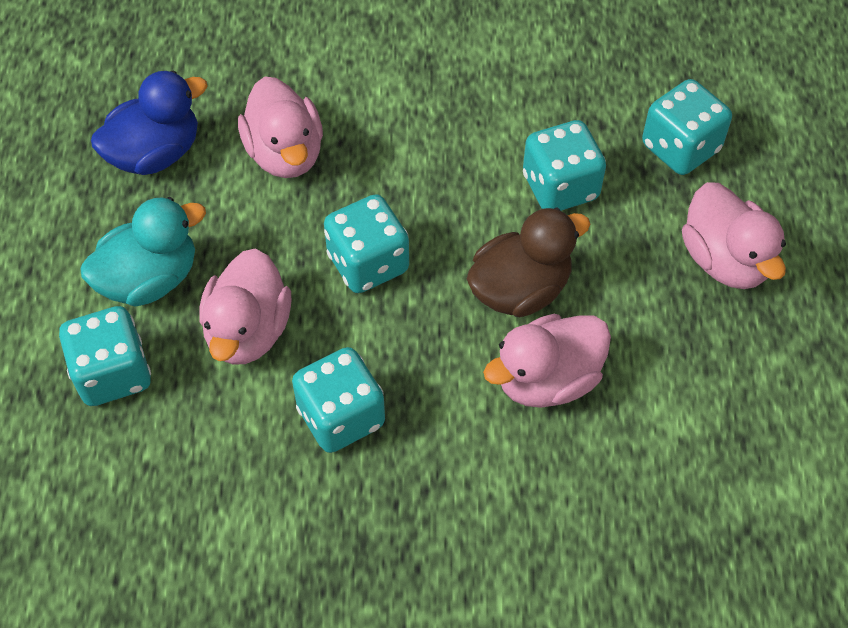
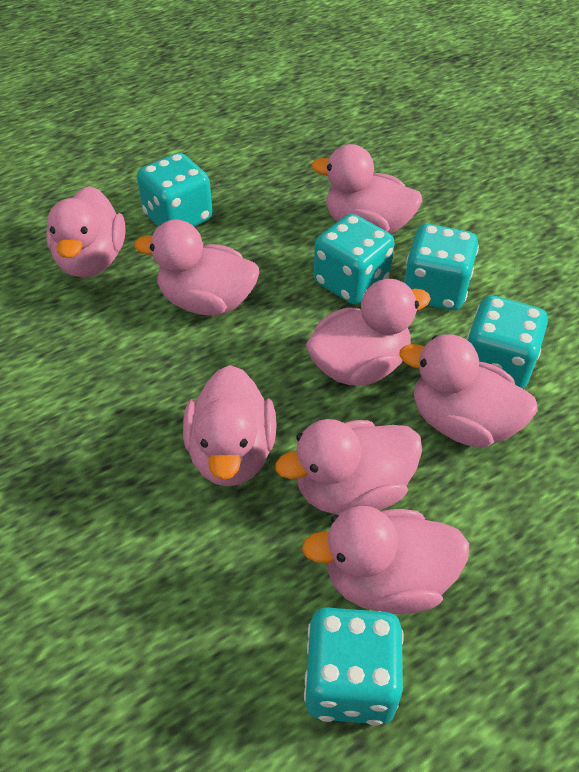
blue duck: 1 -> 0
brown duck: 1 -> 0
pink duck: 4 -> 8
turquoise duck: 1 -> 0

